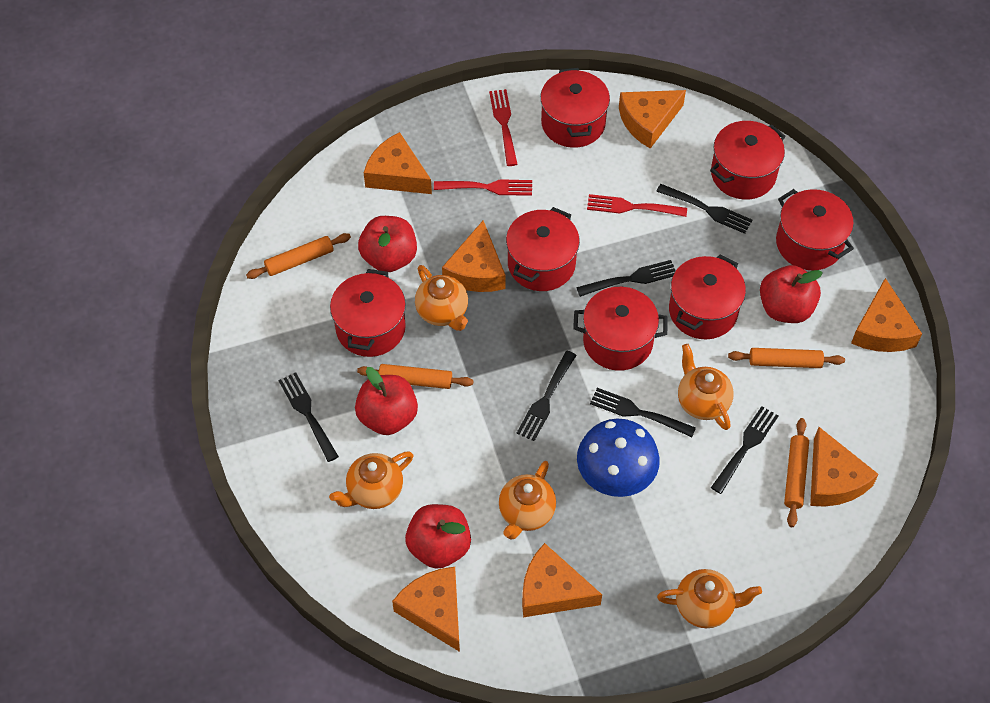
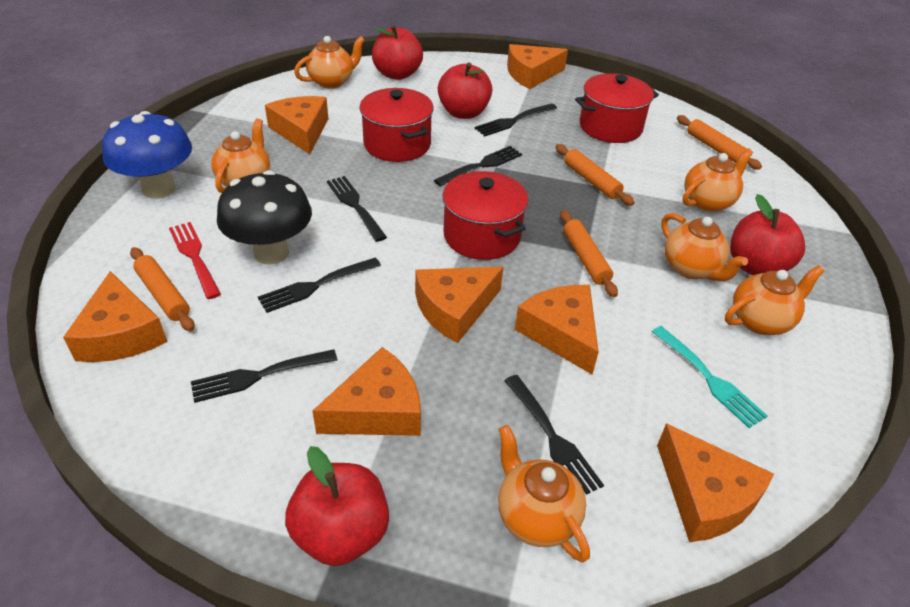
black mushroom: 0 -> 1
orange teapot: 5 -> 6
red fork: 3 -> 1
red pot: 7 -> 3
turquoise fork: 0 -> 1

